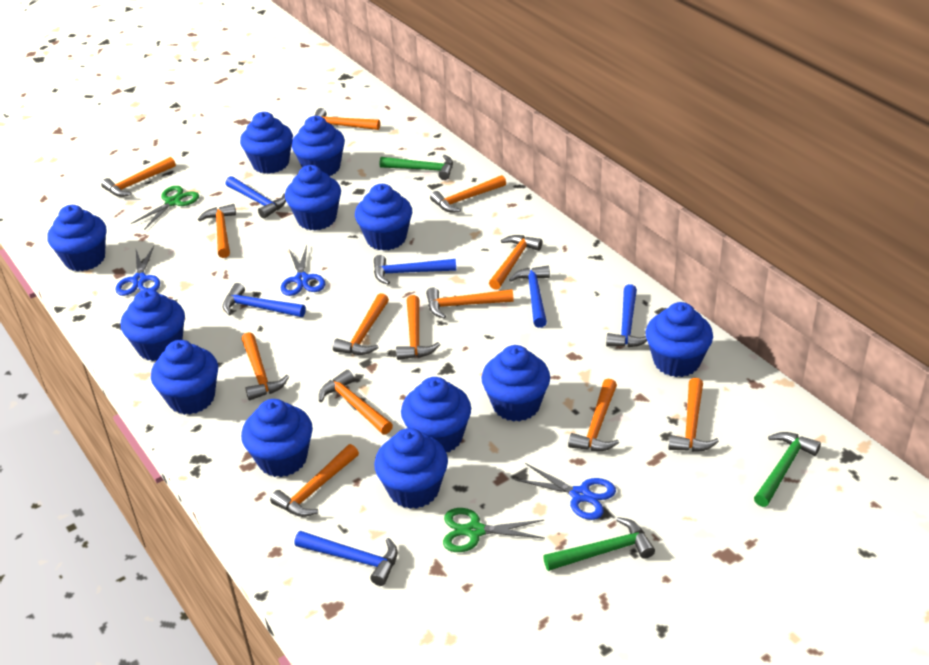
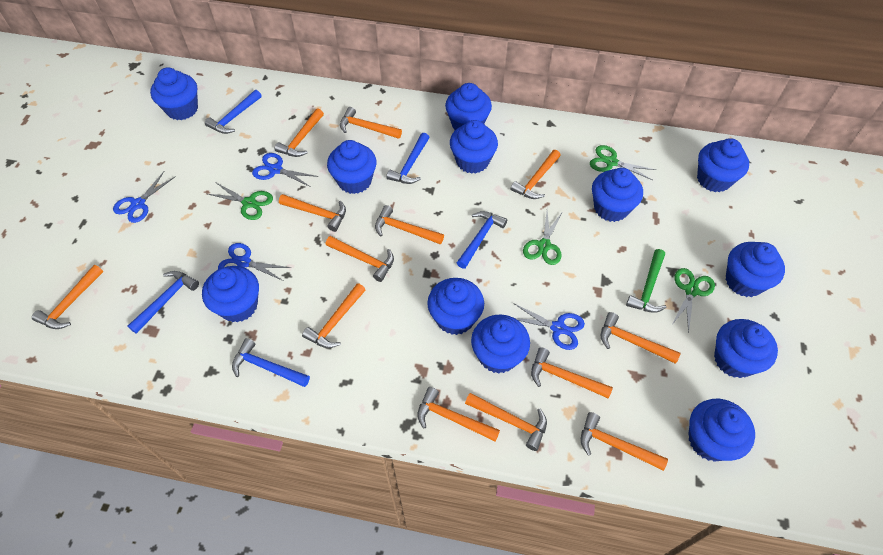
blue hammer: 6 -> 5
blue scissors: 3 -> 4
green hammer: 3 -> 1
green scissors: 2 -> 4

